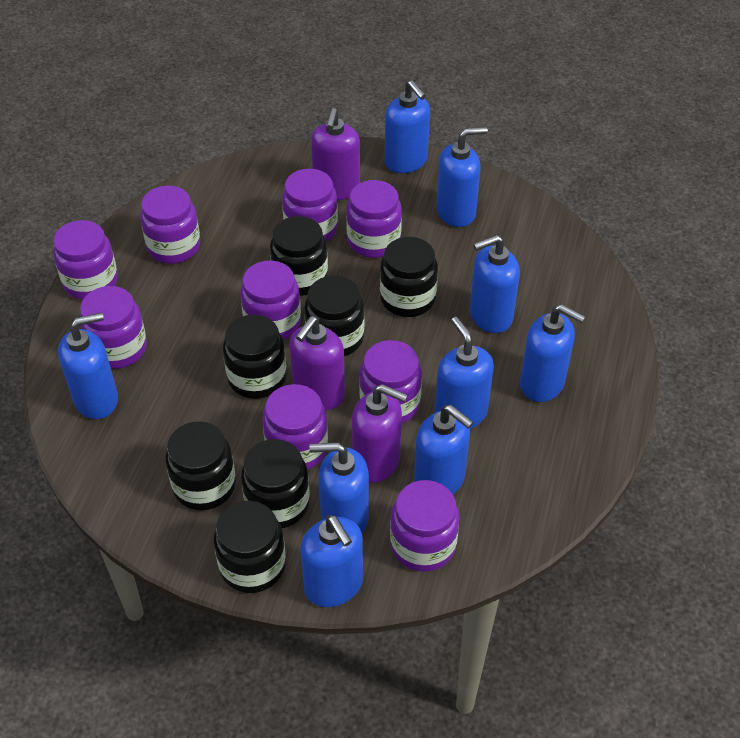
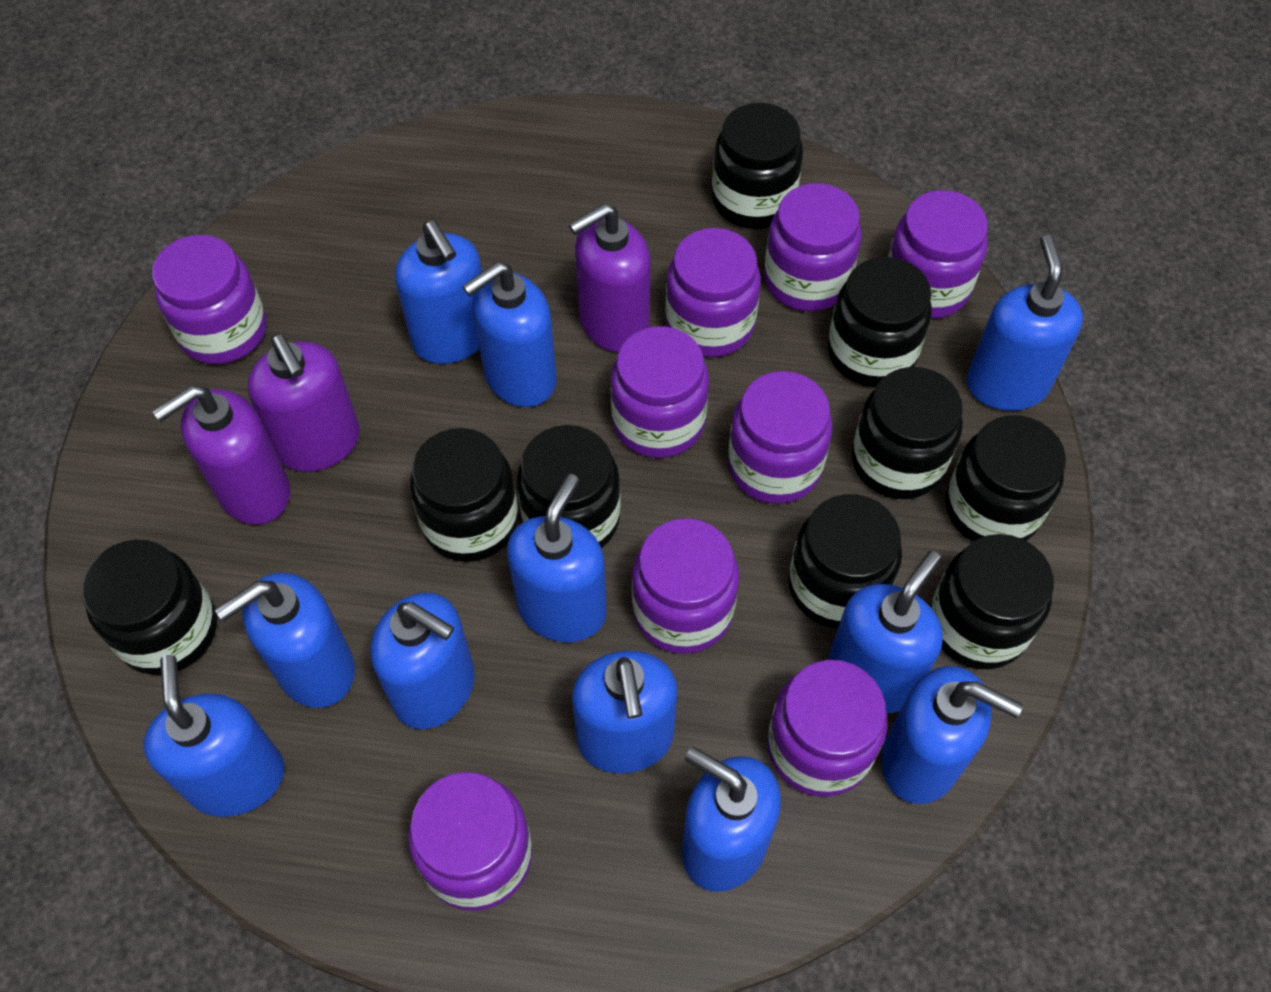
black jar: 7 -> 9
blue soap dispenser: 9 -> 11

